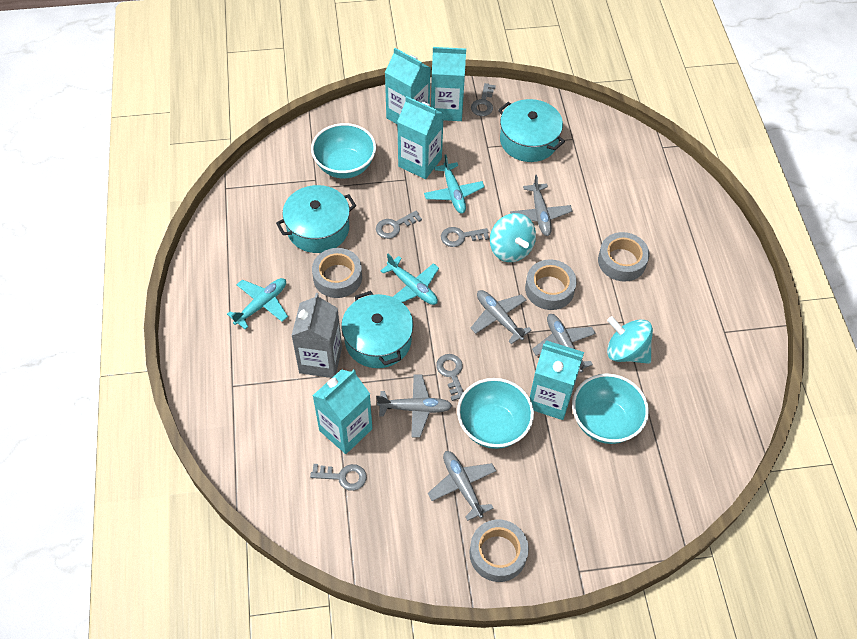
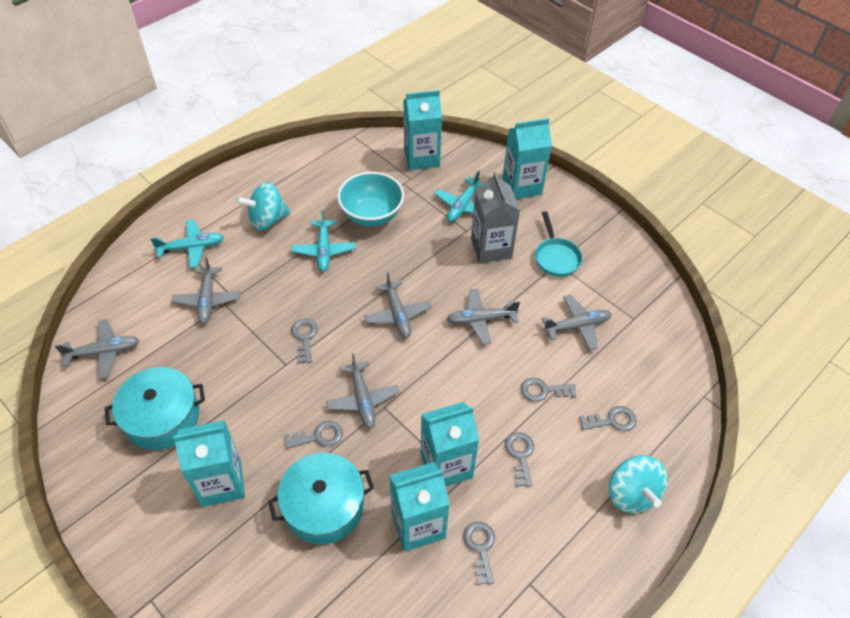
grey key: 5 -> 6
grey plane: 5 -> 6
grey tape: 4 -> 0
turquoise bowl: 3 -> 1
turquoise pan: 0 -> 1
turquoise pot: 3 -> 2

